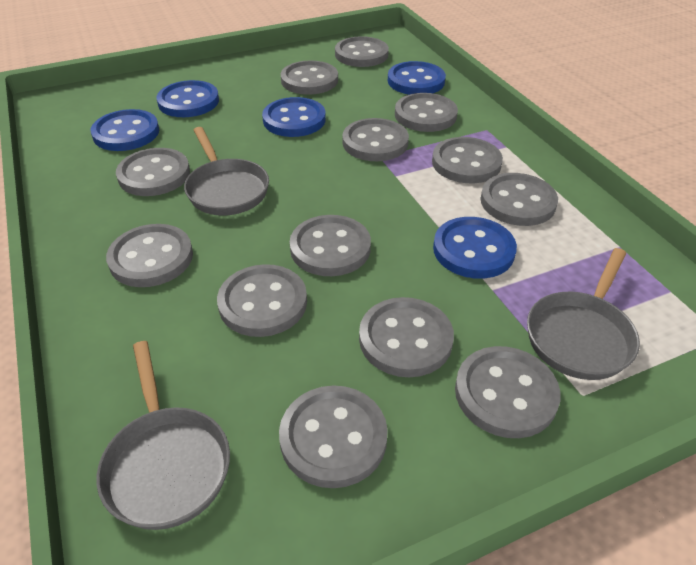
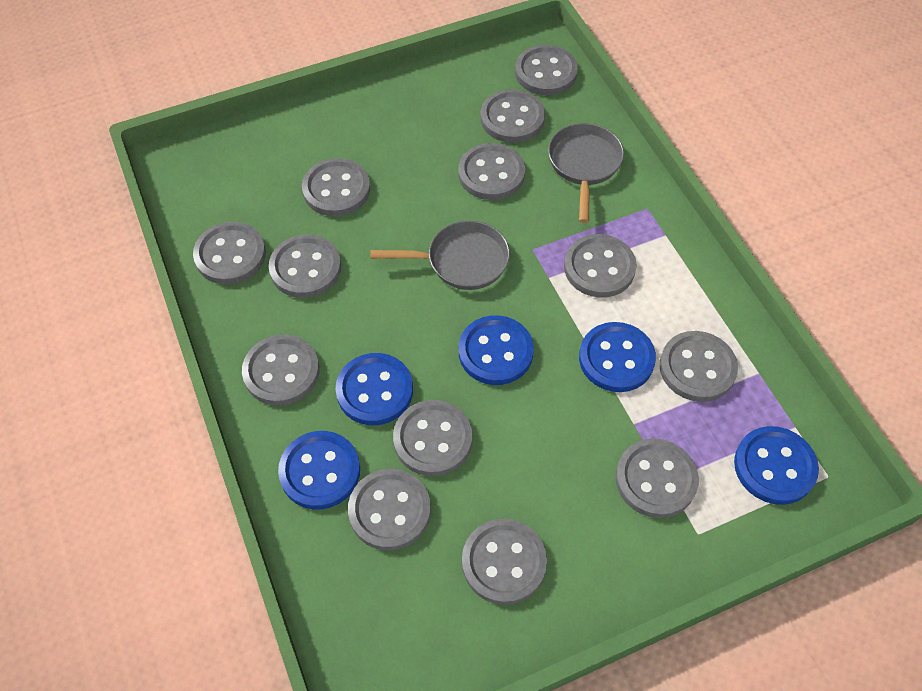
grey pan: 3 -> 2

